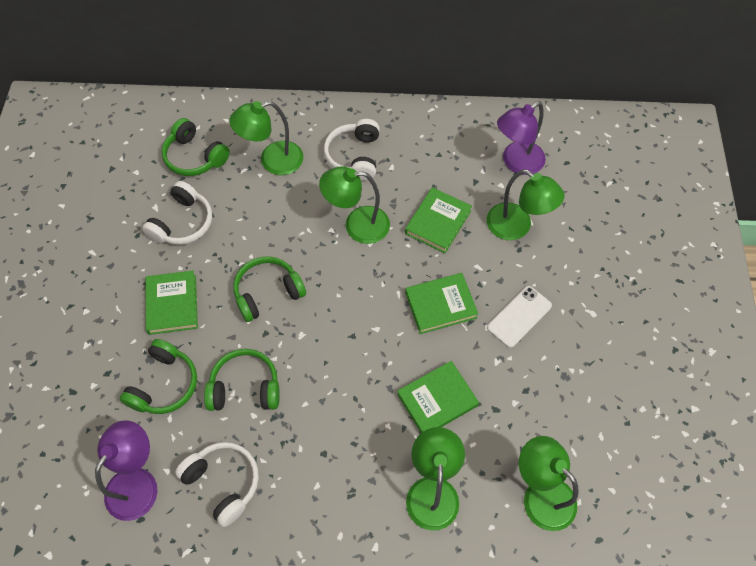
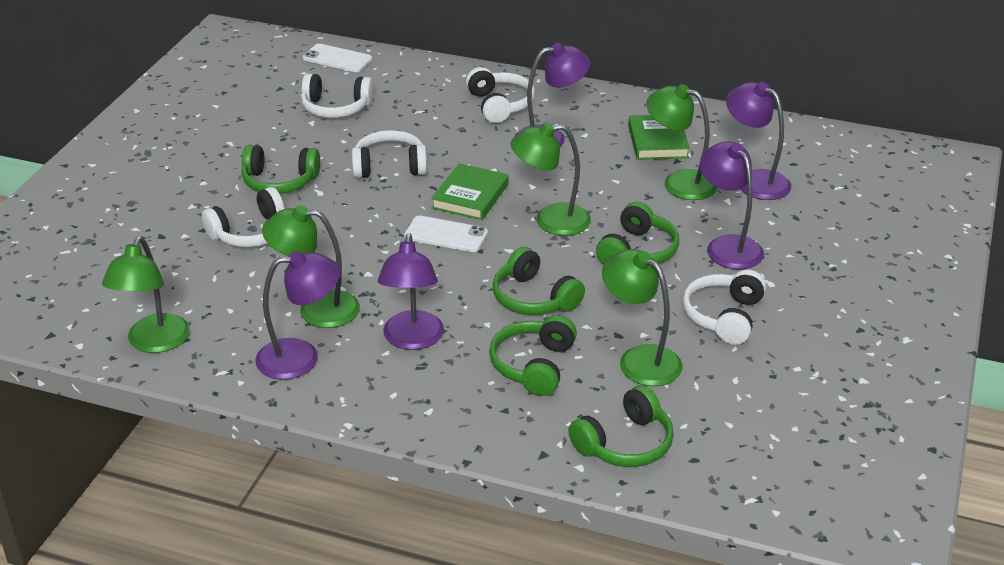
green book: 4 -> 2
green headphones: 4 -> 5
purple lamp: 2 -> 5
white headphones: 3 -> 5
white phone: 1 -> 2

